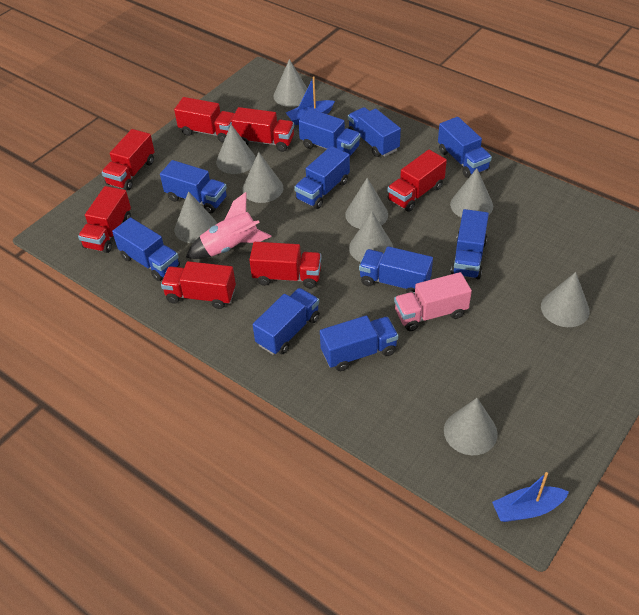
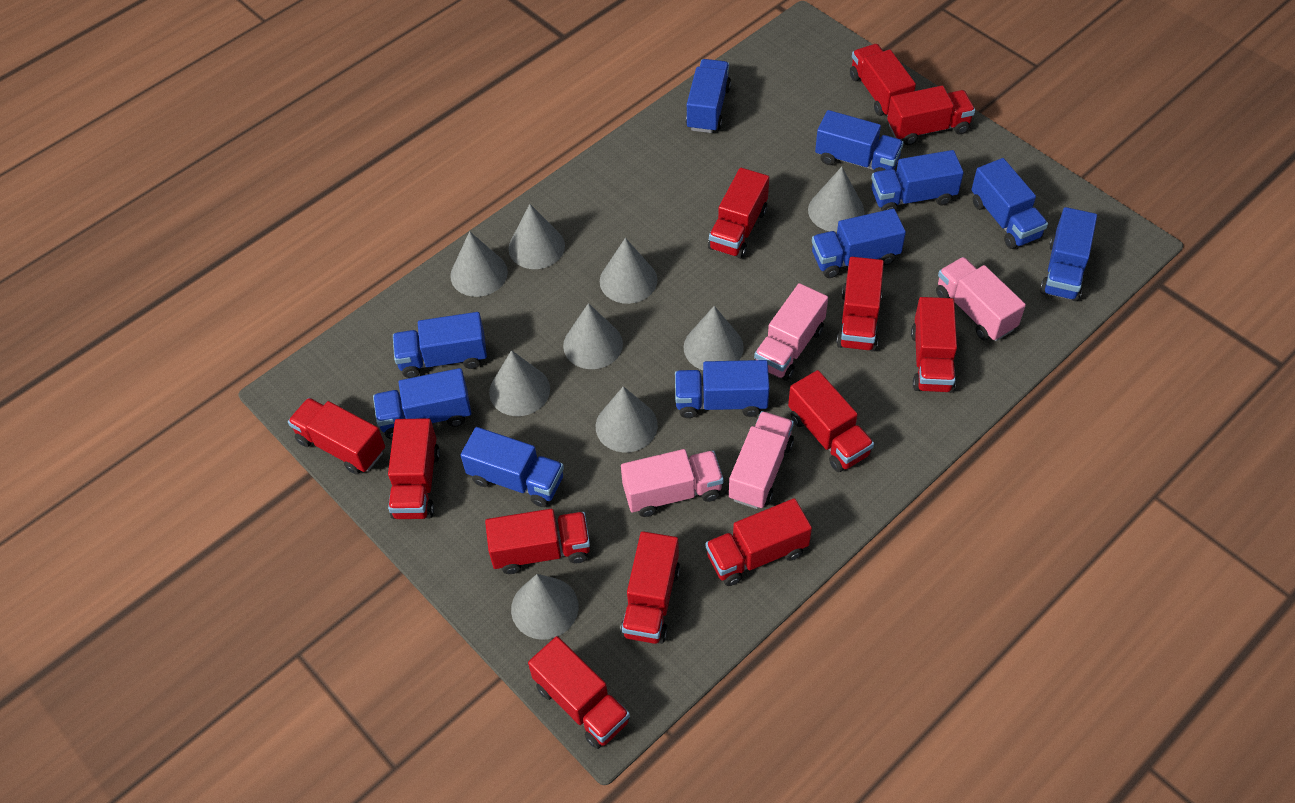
blue boat: 2 -> 0
pink rocket: 1 -> 0
pink truck: 1 -> 4
red truck: 7 -> 12

